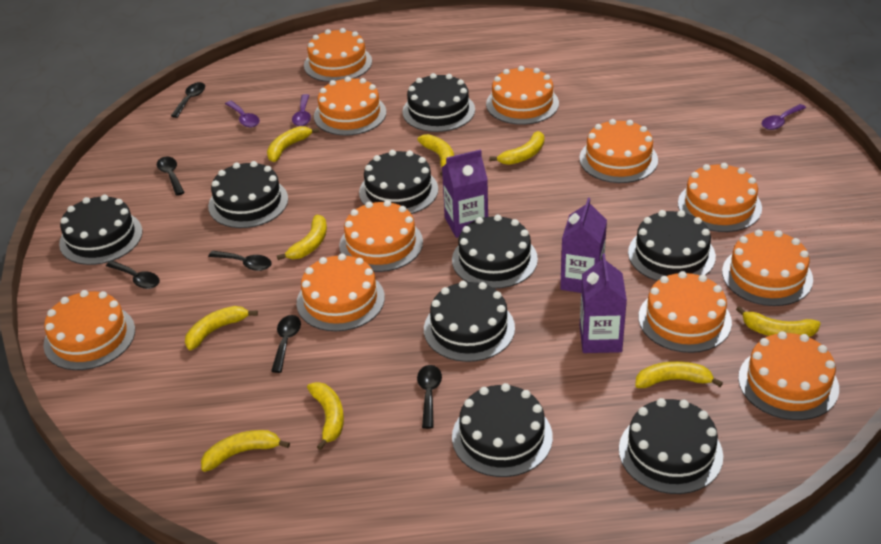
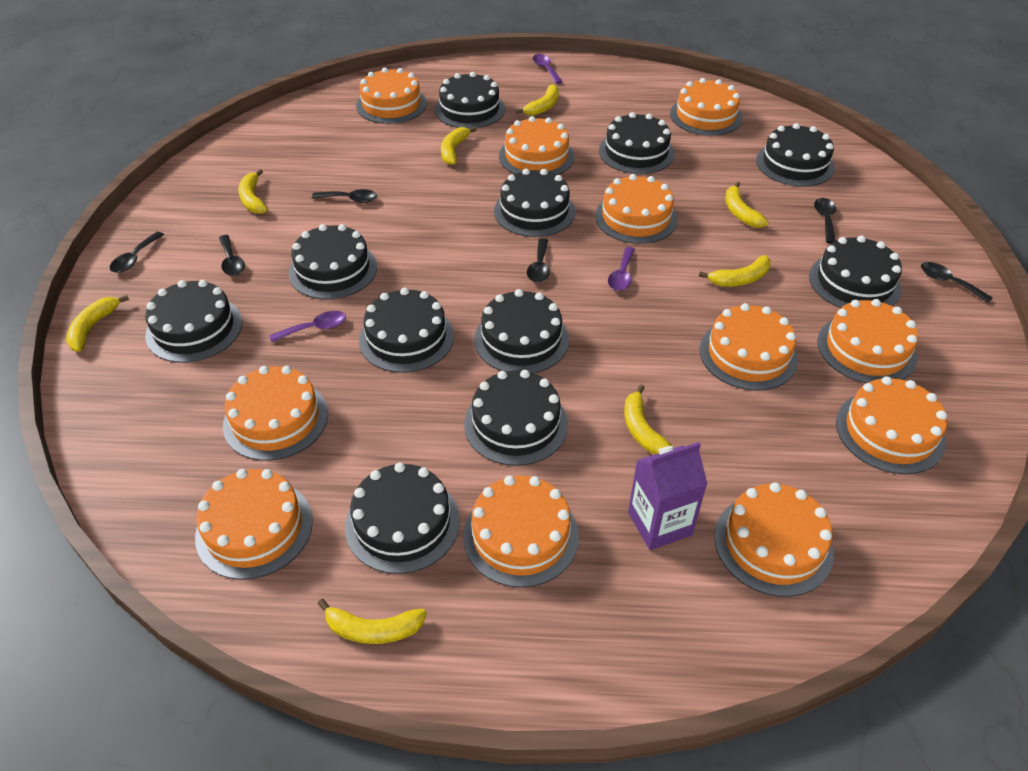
black cake: 9 -> 11
purple carton: 3 -> 1
yellow banana: 9 -> 8

